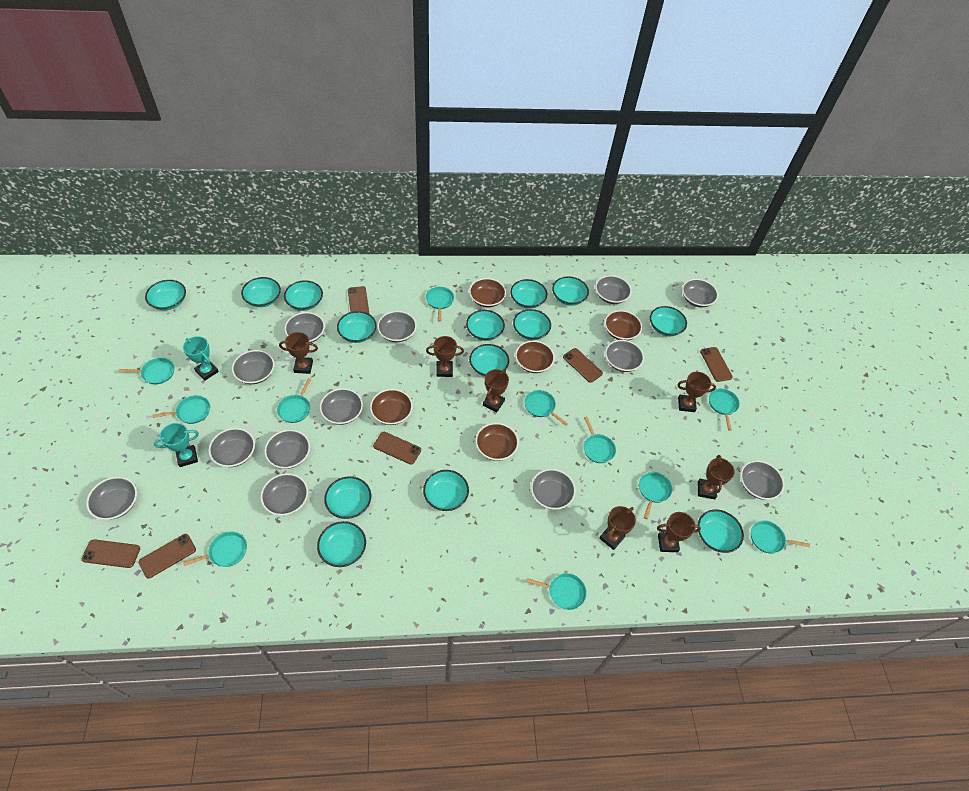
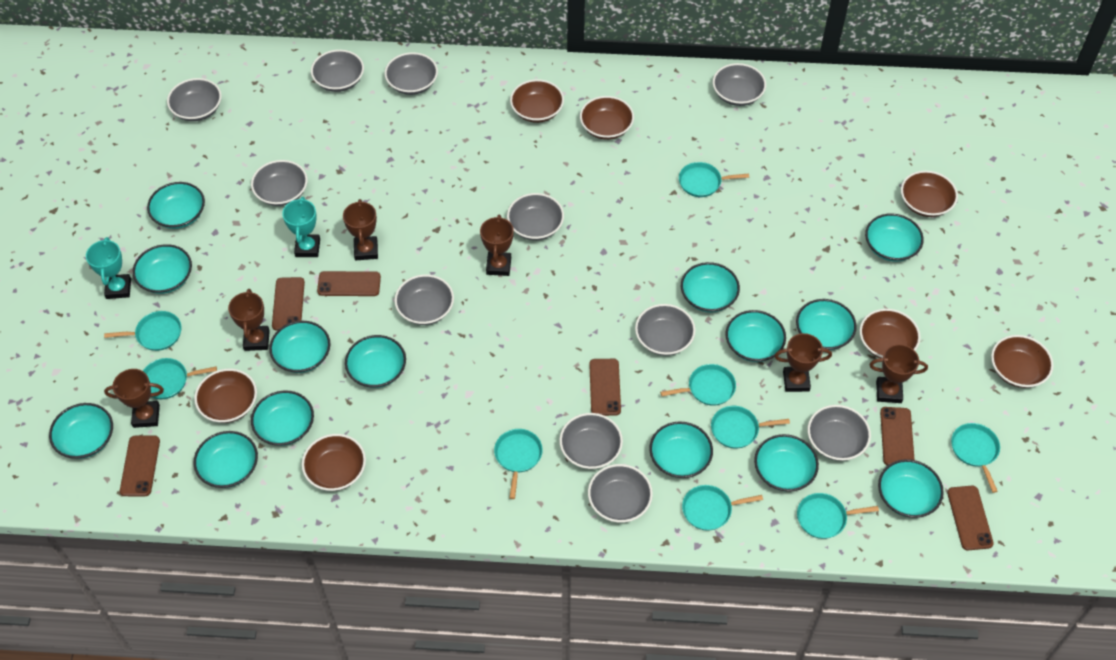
brown bowl: 5 -> 7
brown trophy: 7 -> 6
grey bowl: 13 -> 11
turquoise pan: 11 -> 9

